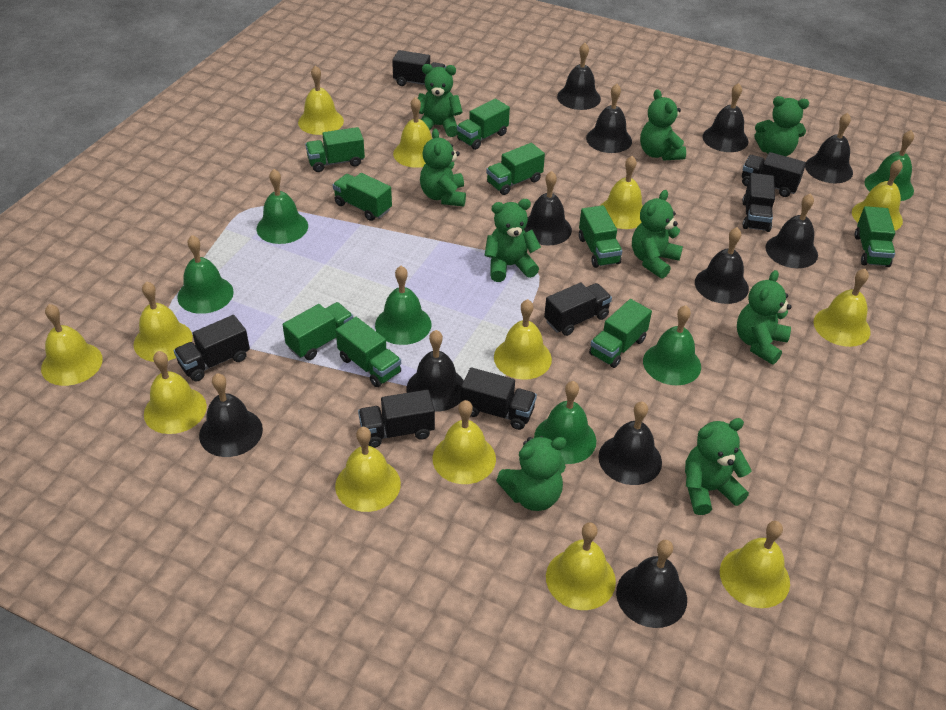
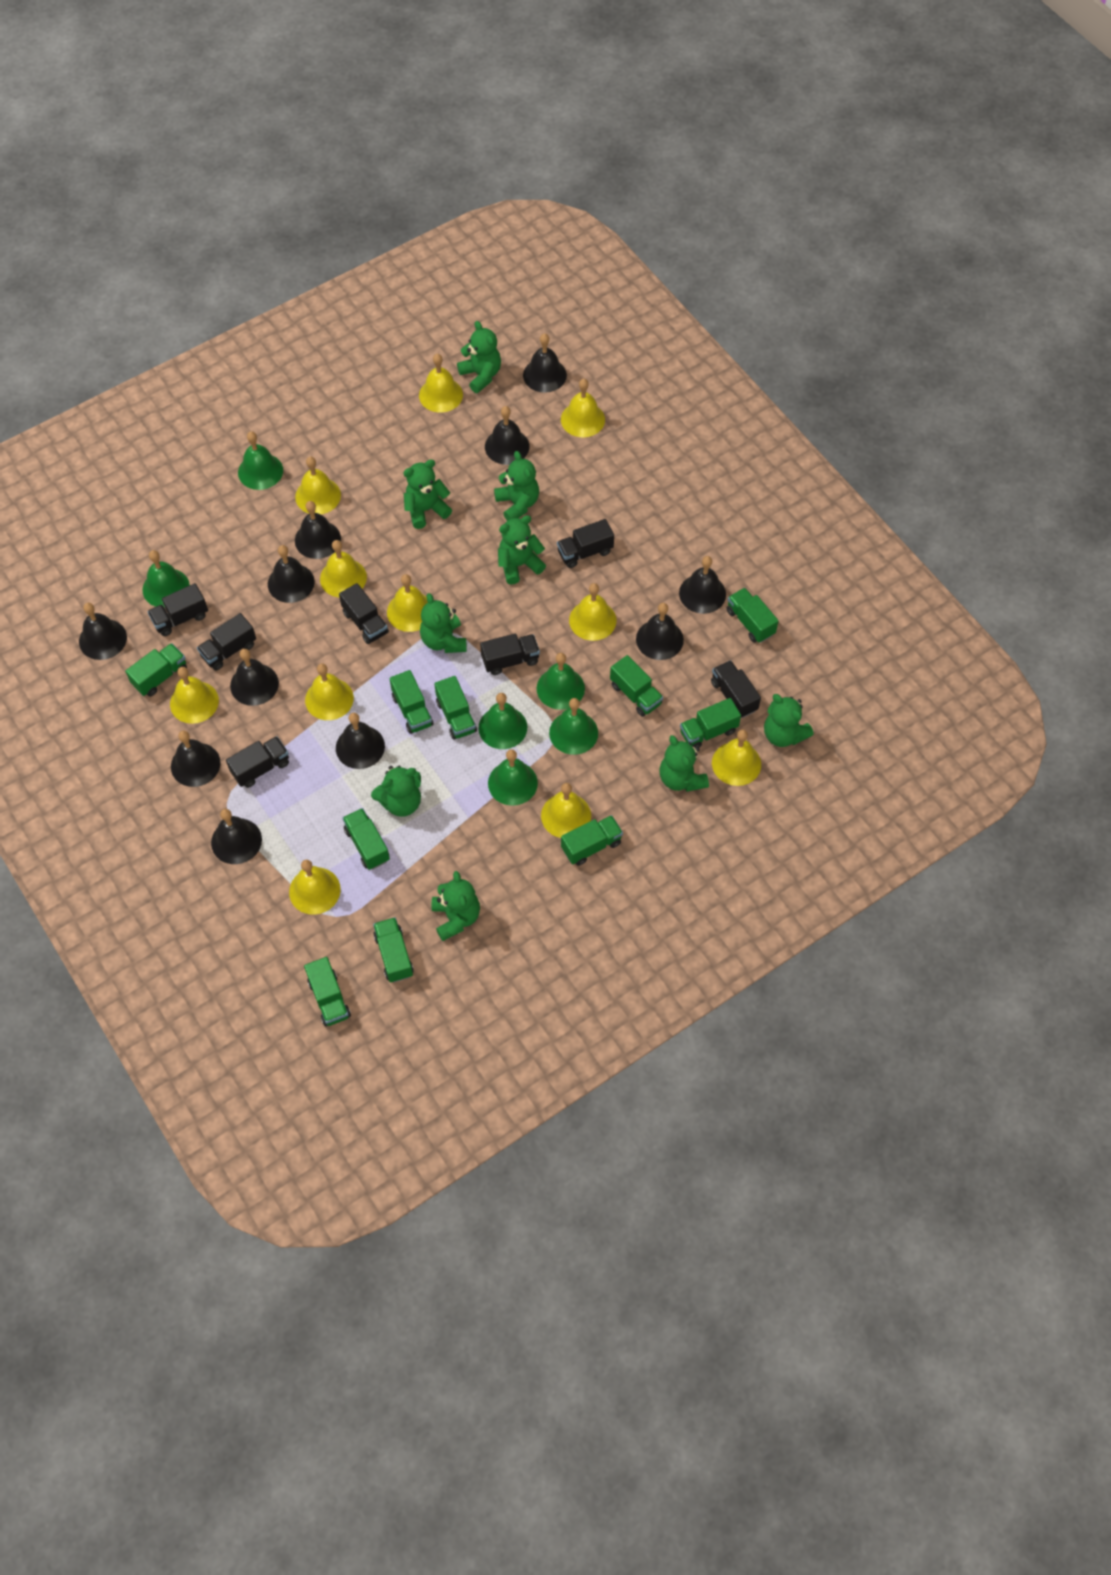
green truck: 9 -> 10
yellow bell: 13 -> 11

